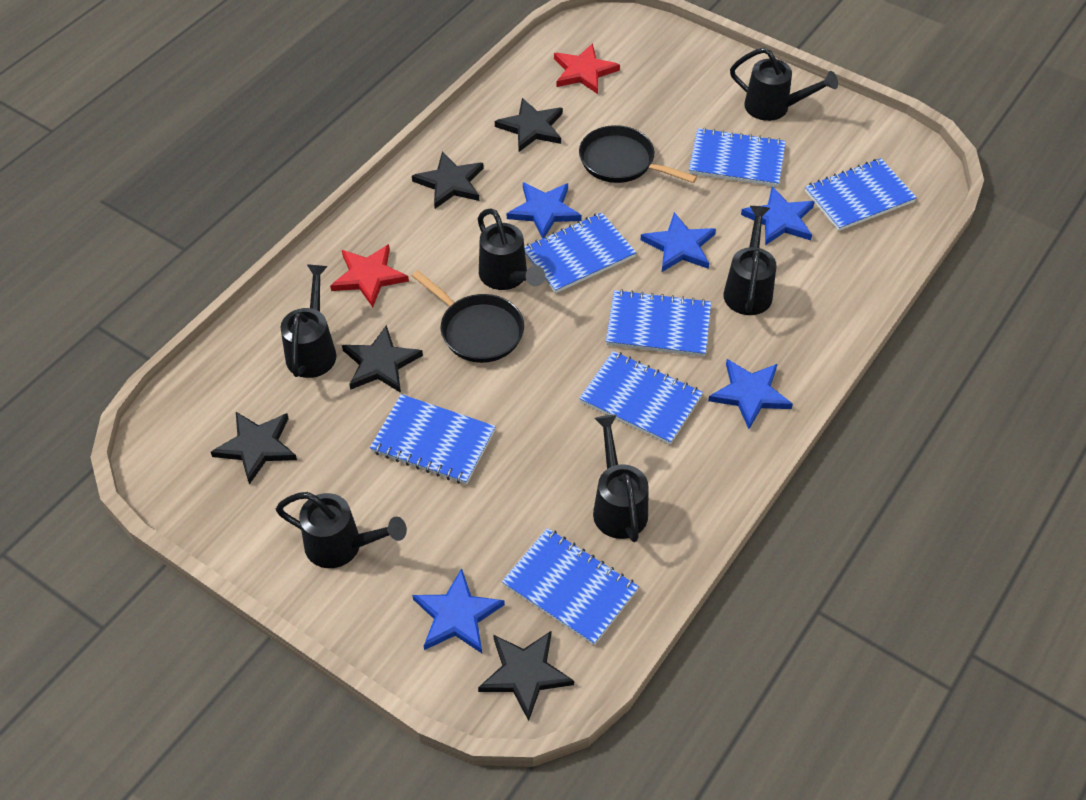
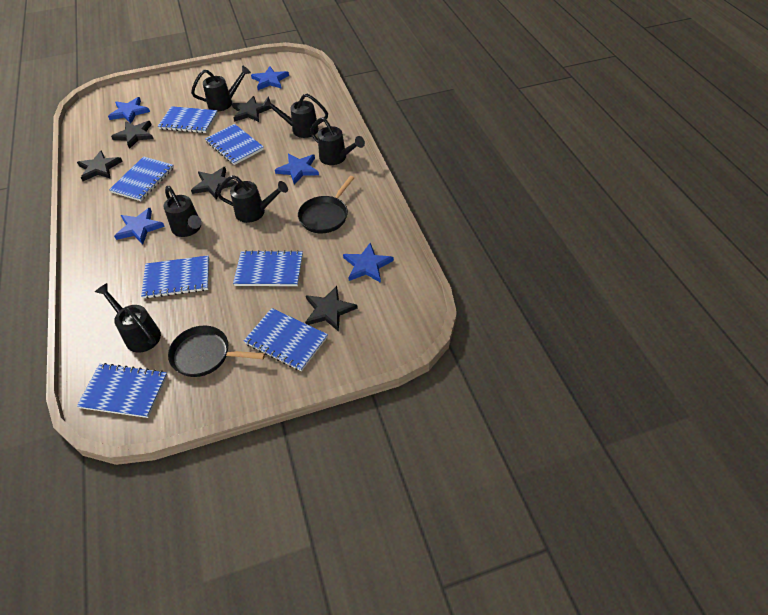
red star: 2 -> 0

